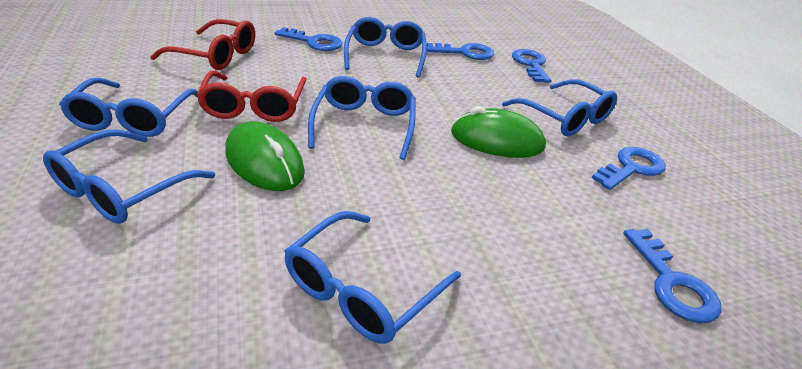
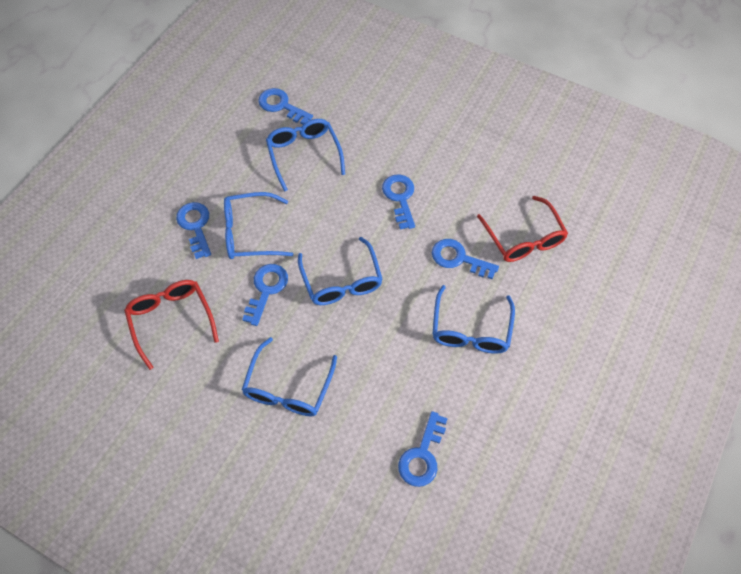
blue glasses: 6 -> 5
blue key: 5 -> 6
green mouse: 2 -> 0

